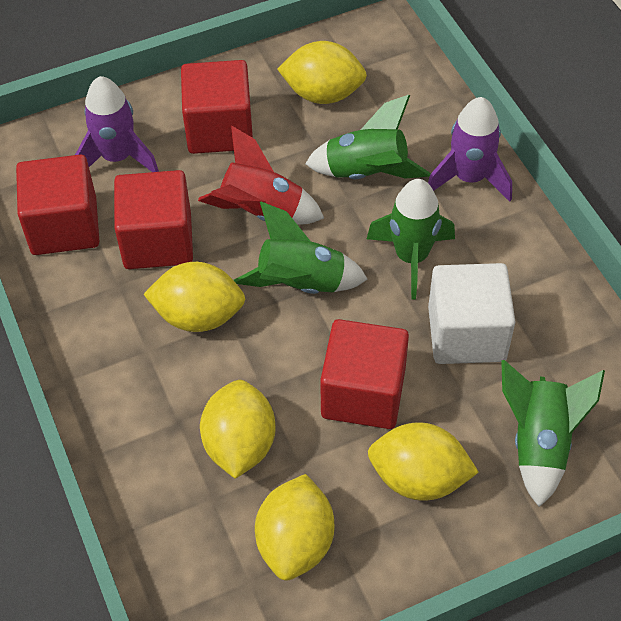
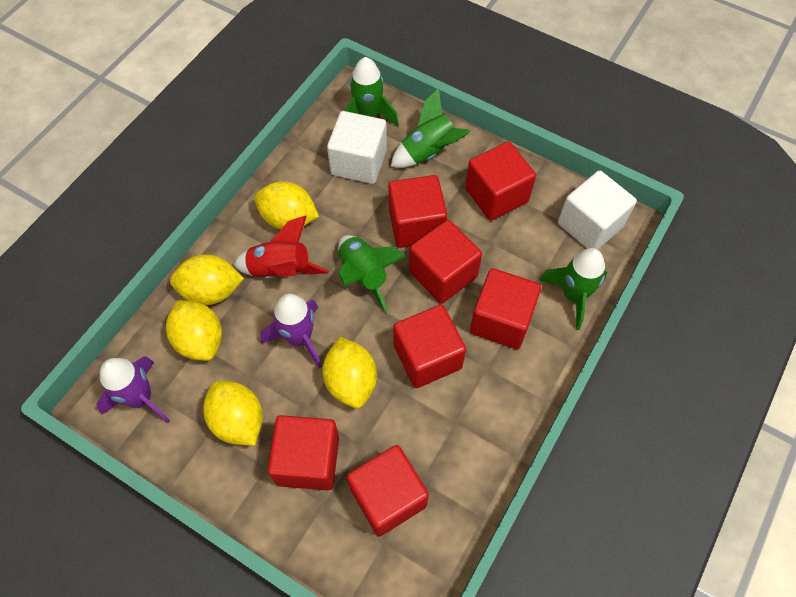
red cube: 4 -> 7
white cube: 1 -> 2

